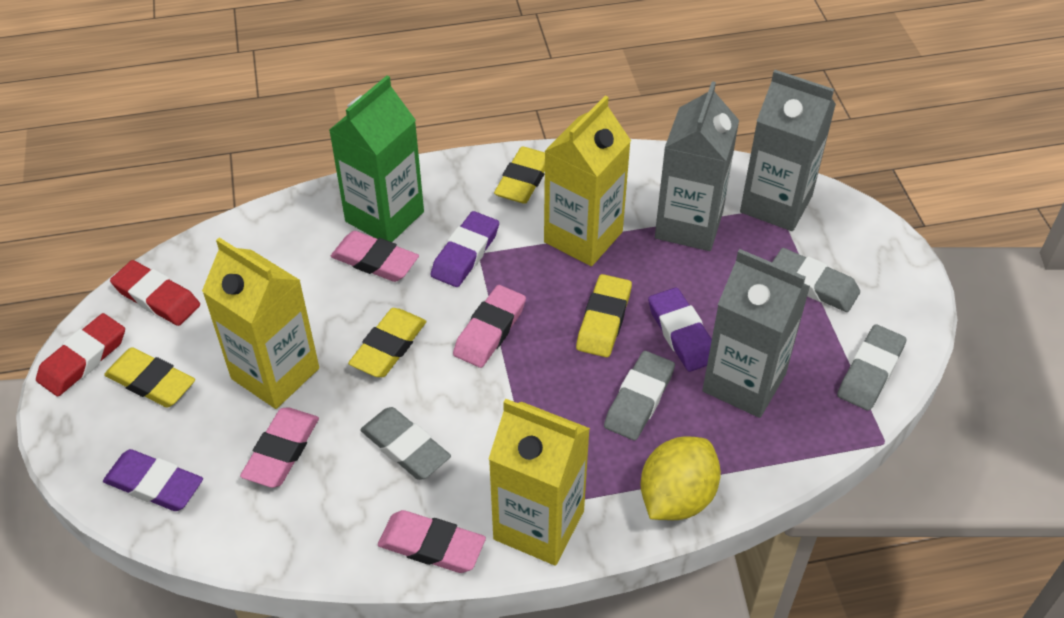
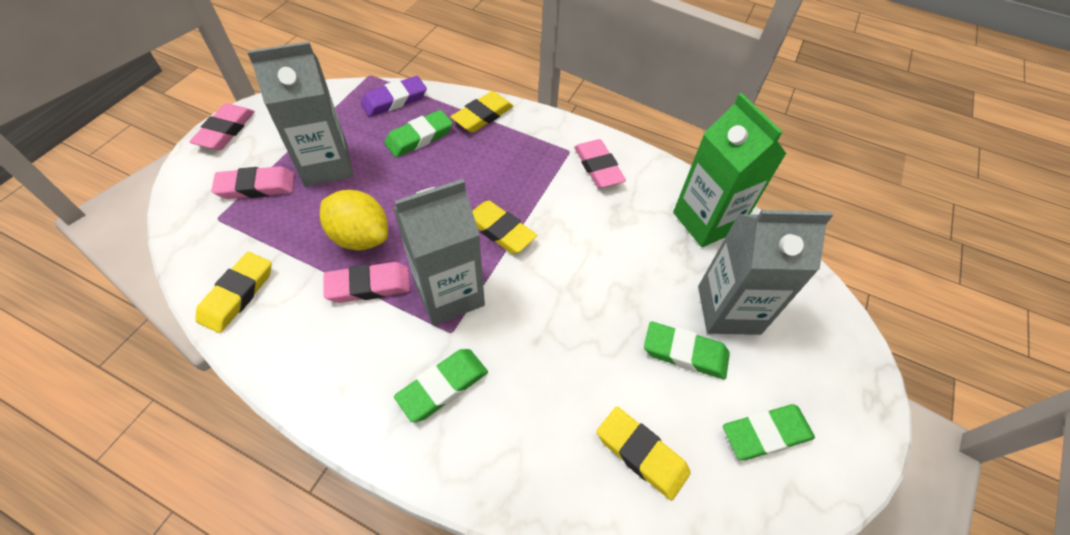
green eraser: 0 -> 4
grey eraser: 4 -> 0
purple eraser: 3 -> 1
red eraser: 2 -> 0
yellow carton: 3 -> 0

